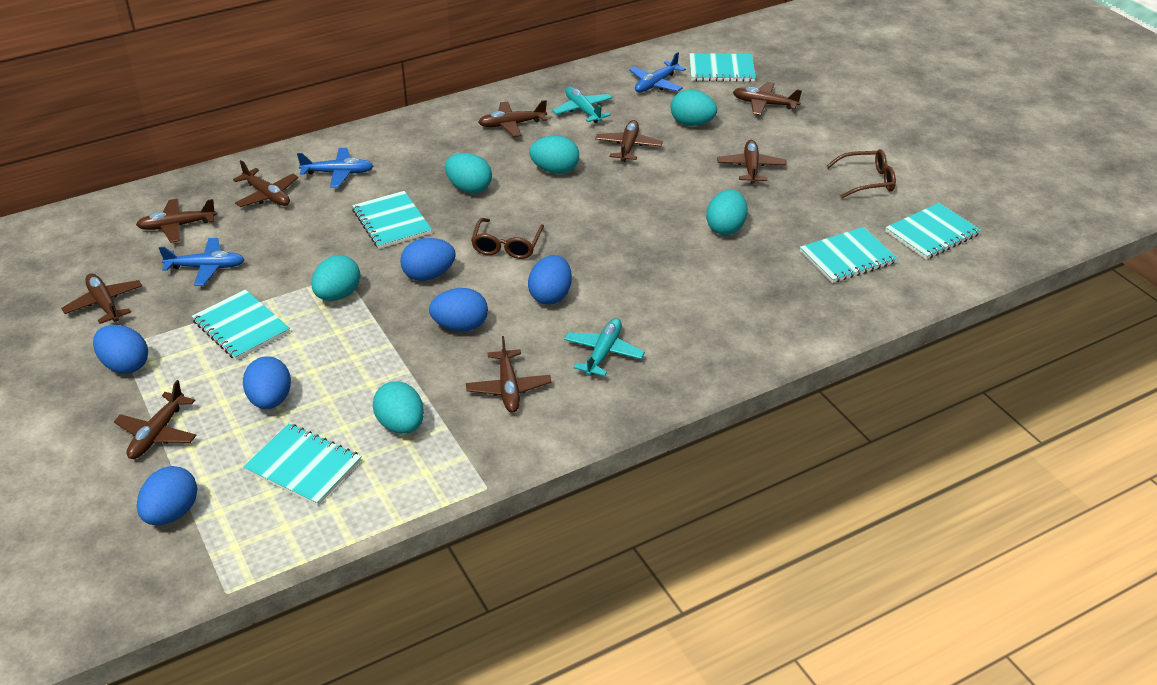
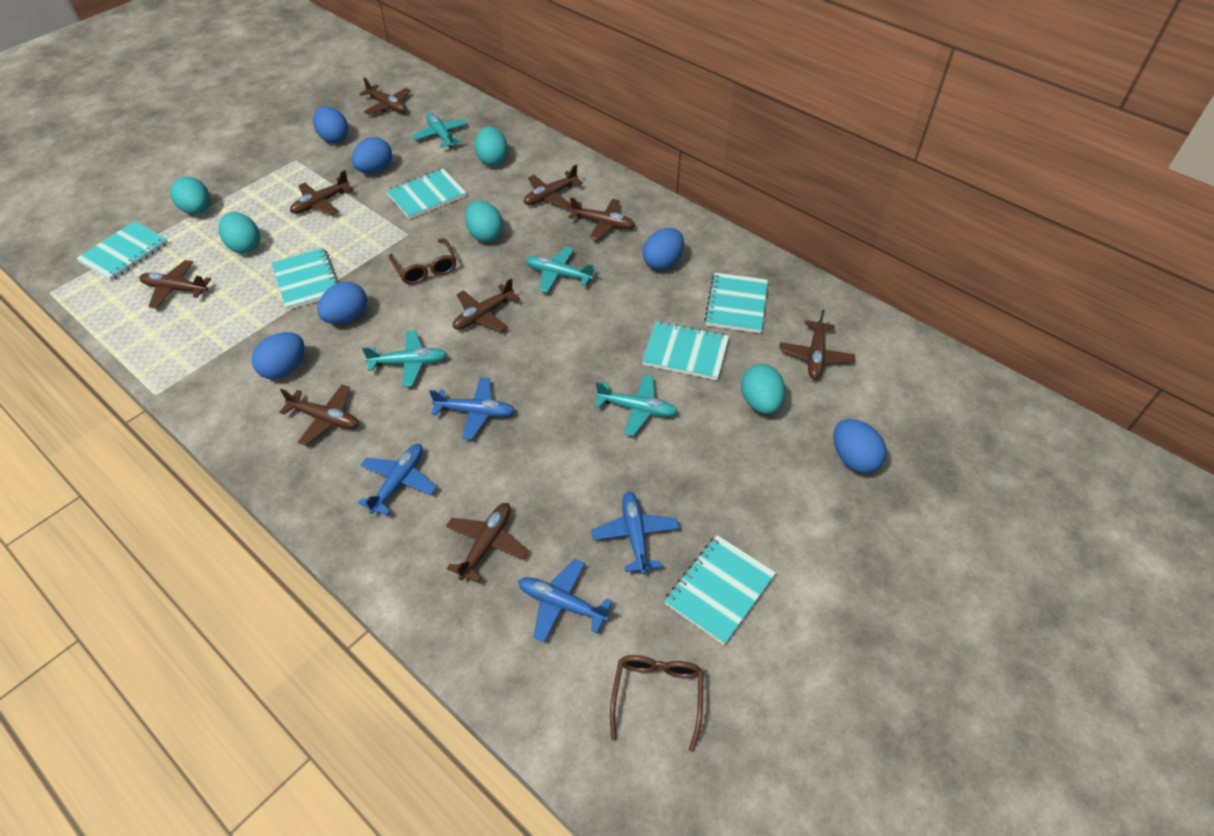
blue plane: 3 -> 4
turquoise egg: 6 -> 5
turquoise plane: 2 -> 4

